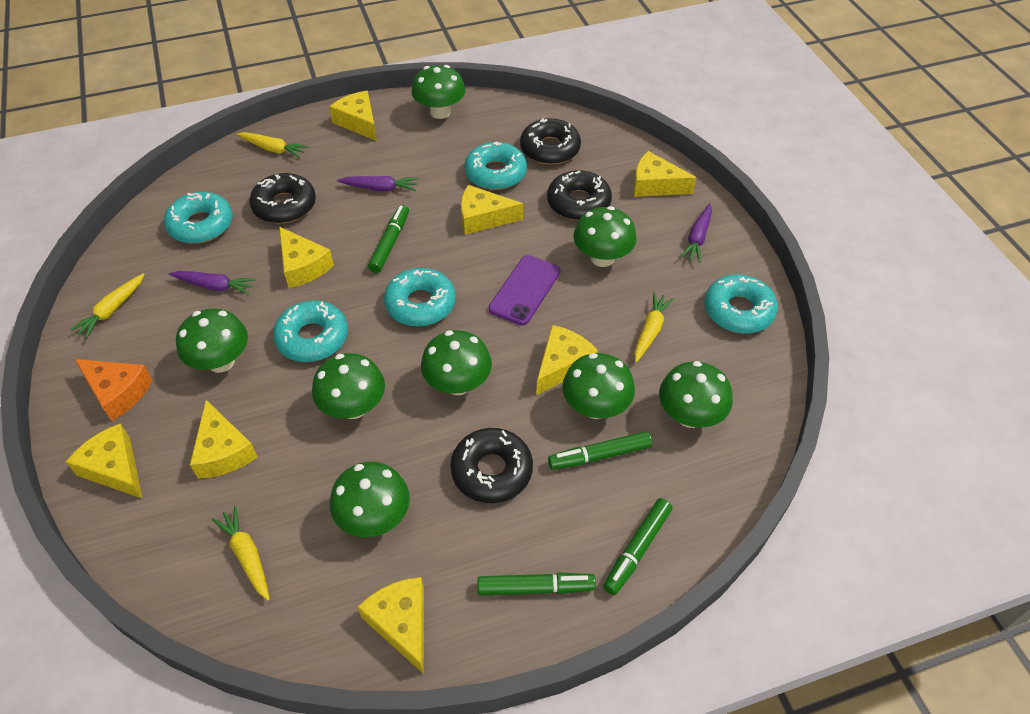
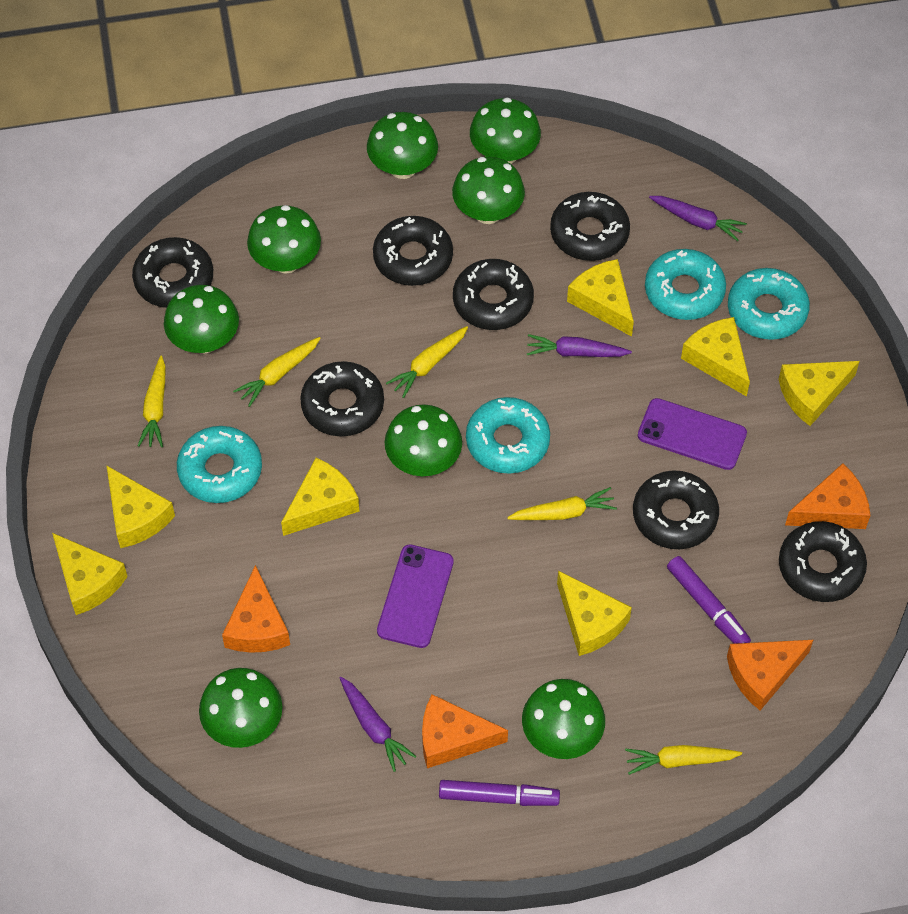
black donut: 4 -> 7
green marker: 4 -> 0
orange cheese: 1 -> 4
purple marker: 0 -> 2
purple phone: 1 -> 2
turquoise donut: 5 -> 4
yellow carrot: 4 -> 5
yellow cheese: 8 -> 7

